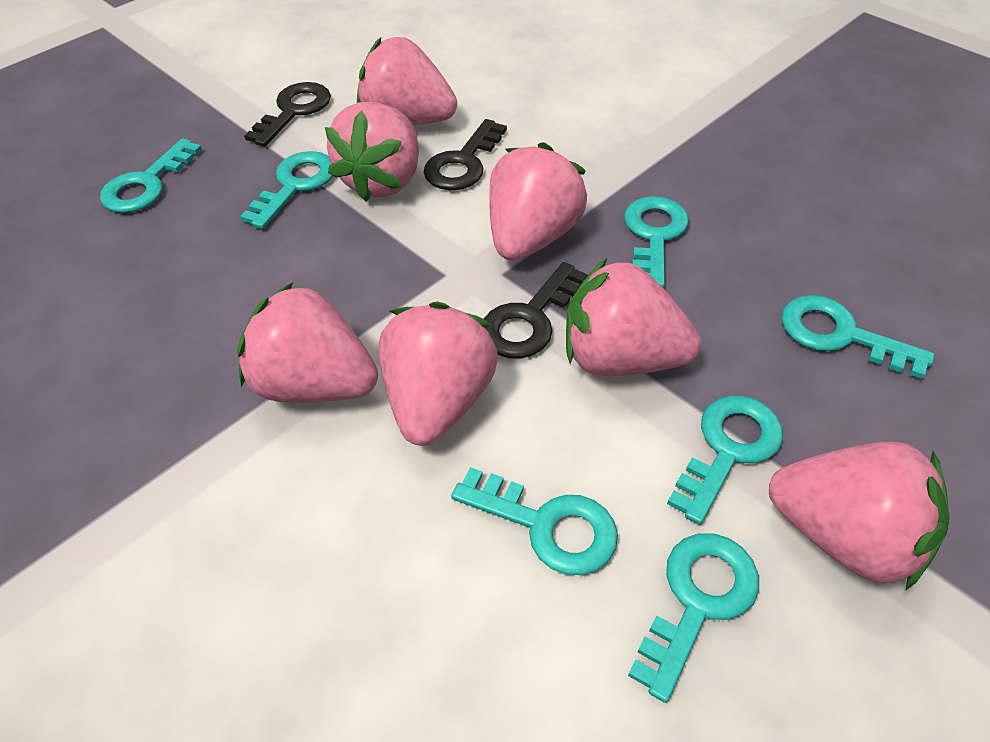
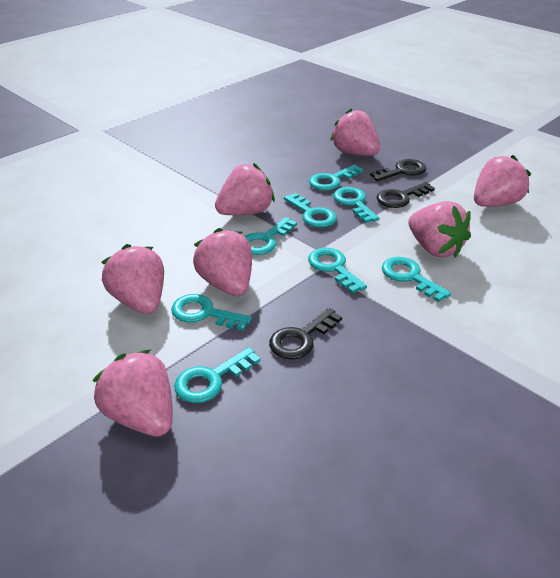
turquoise key: 7 -> 8

